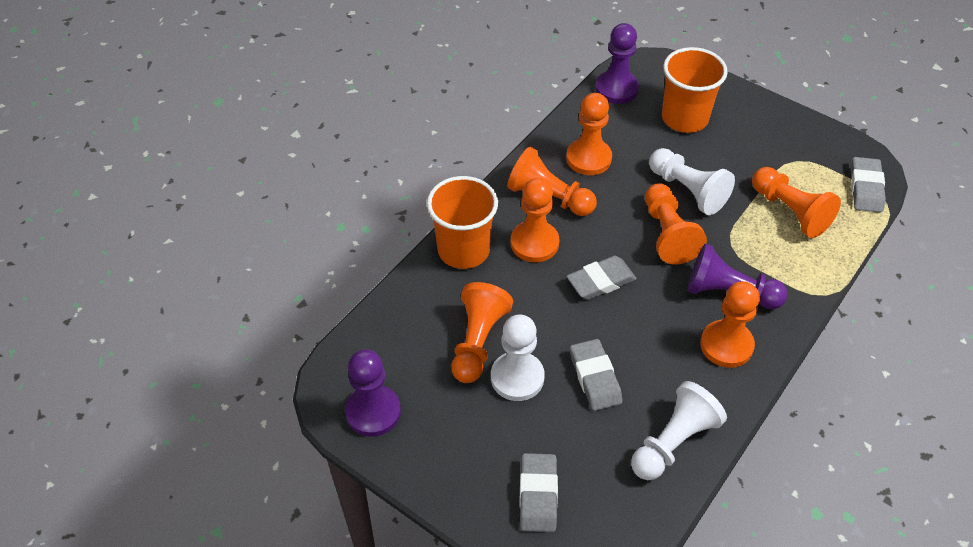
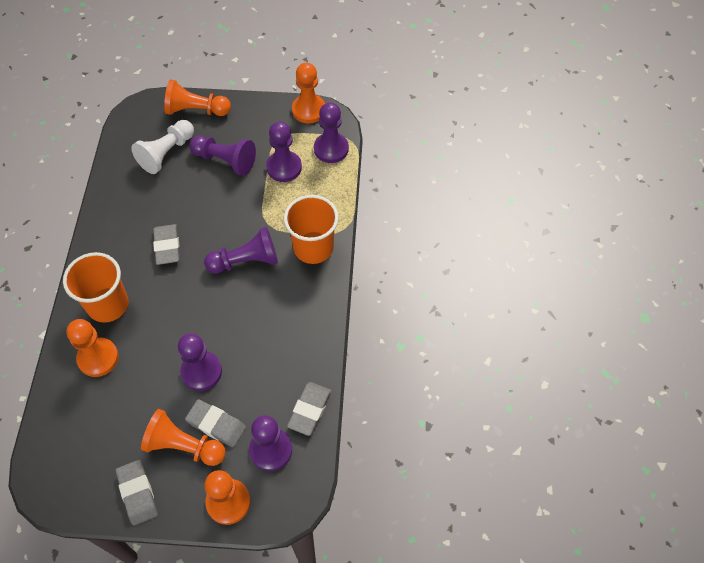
orange pawn: 7 -> 5
purple pawn: 3 -> 6
white pawn: 3 -> 1

